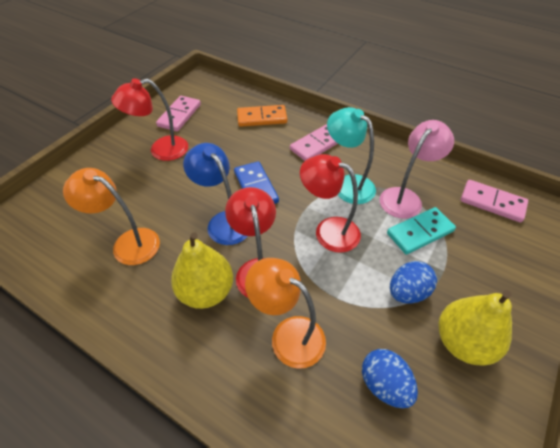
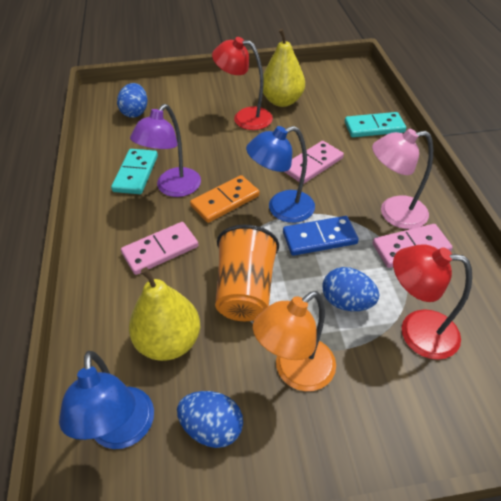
blue egg: 2 -> 3
blue lamp: 1 -> 2
orange cup: 0 -> 1
orange lamp: 2 -> 1
purple lamp: 0 -> 1
red lamp: 3 -> 2
turquoise domino: 1 -> 2
turquoise lamp: 1 -> 0

